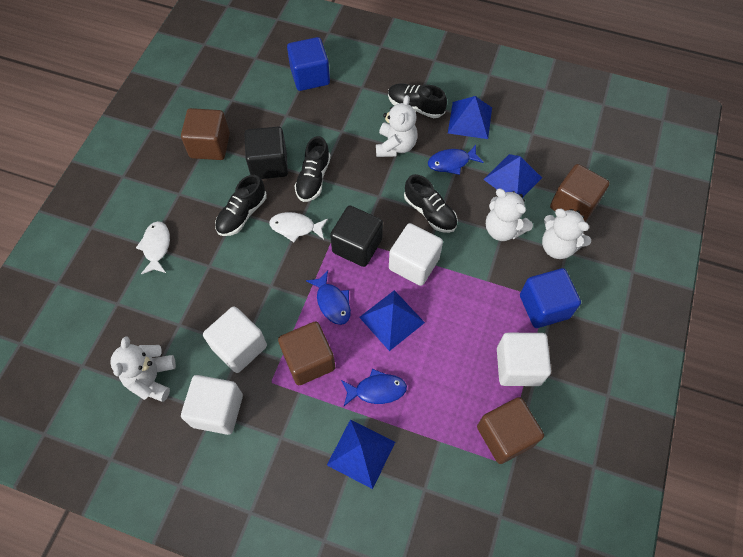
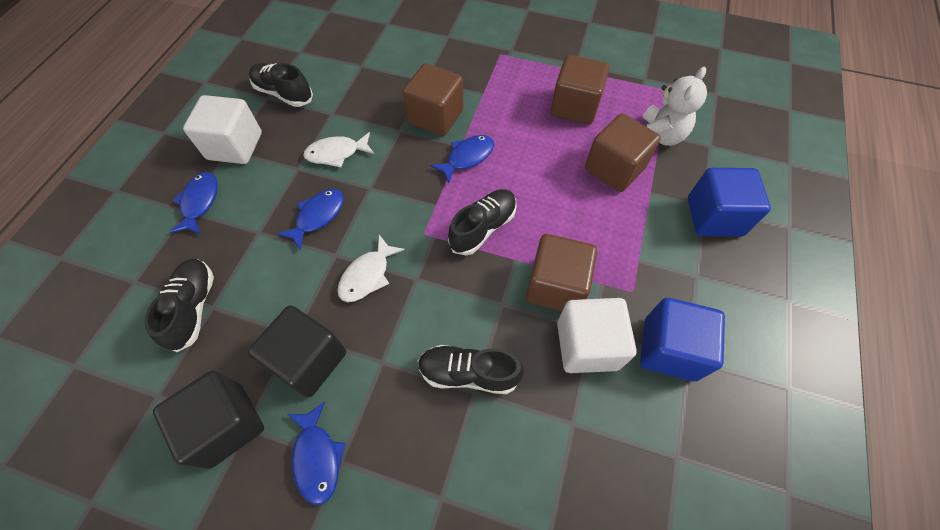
blue fish: 3 -> 4
blue pyramid: 4 -> 0
white cube: 4 -> 2
white teddy bear: 4 -> 1

